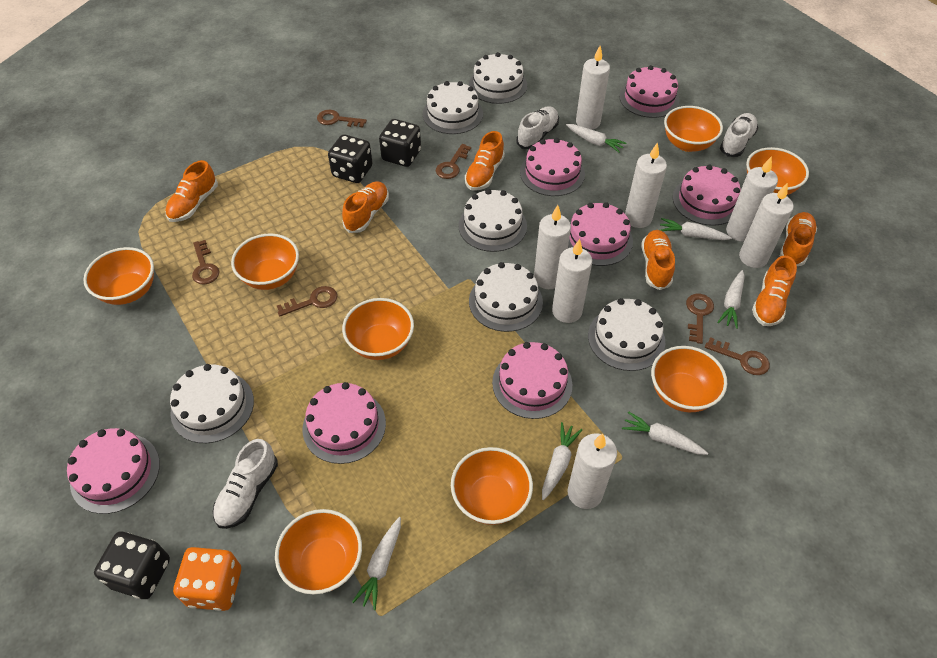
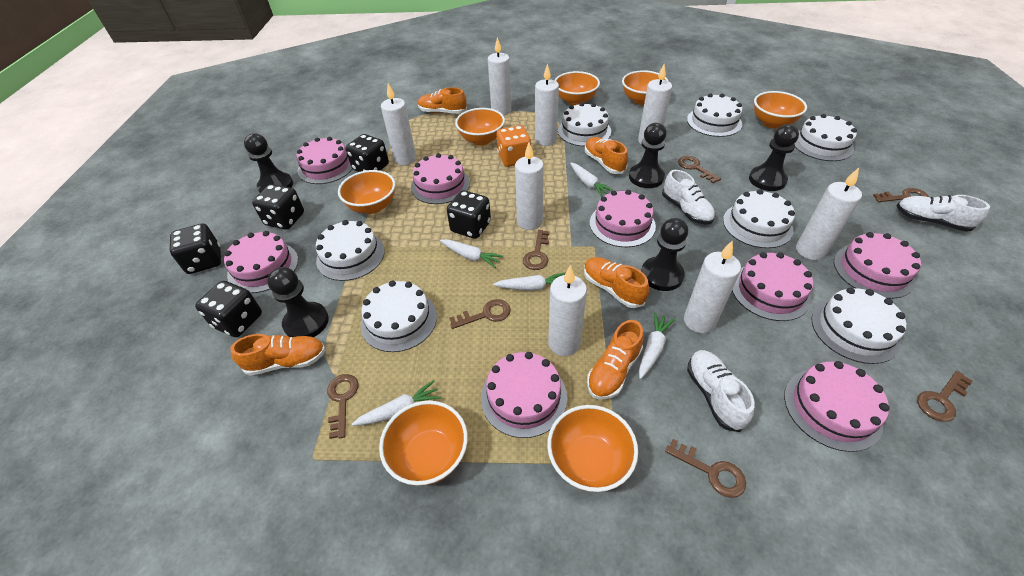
black dice: 3 -> 5
black pawn: 0 -> 5
brown key: 6 -> 7
orange bowl: 8 -> 7
orange shoe: 6 -> 5
pink cake: 7 -> 8
white cake: 6 -> 7
white candle: 7 -> 8
white carrot: 6 -> 5

